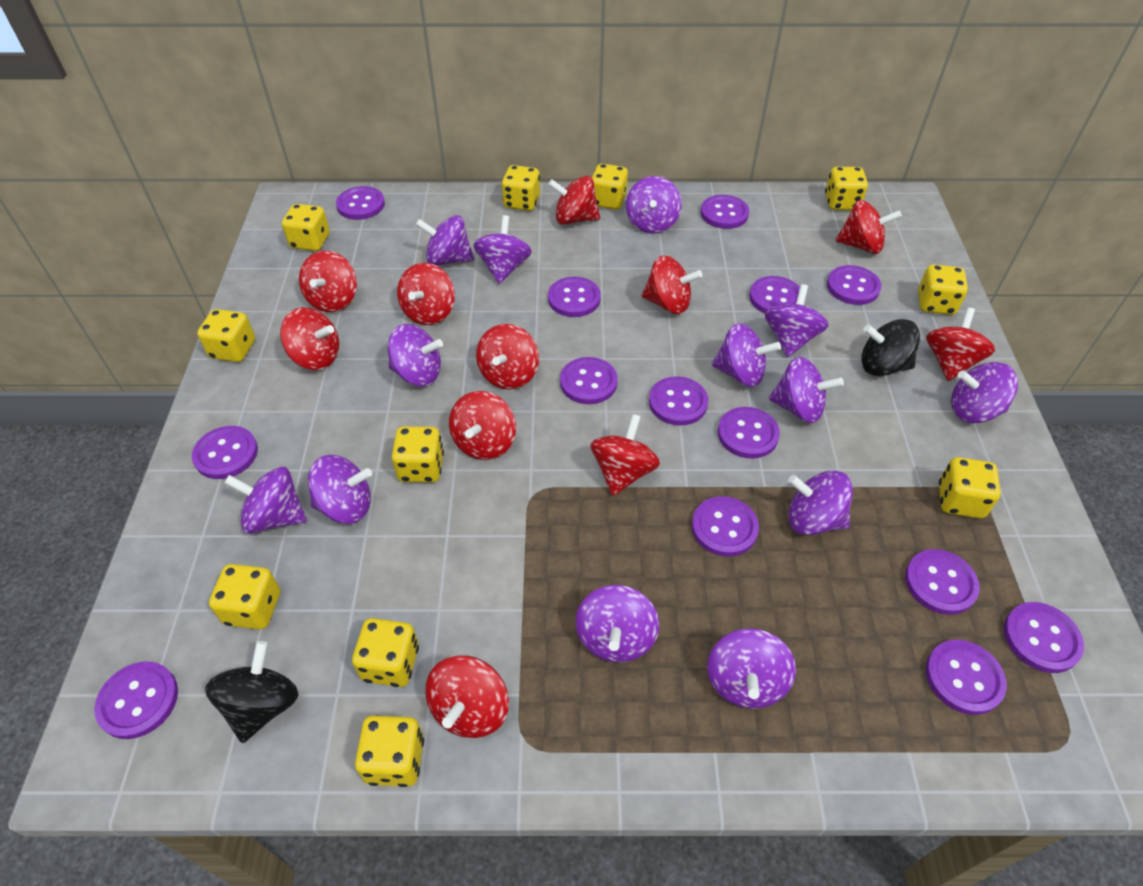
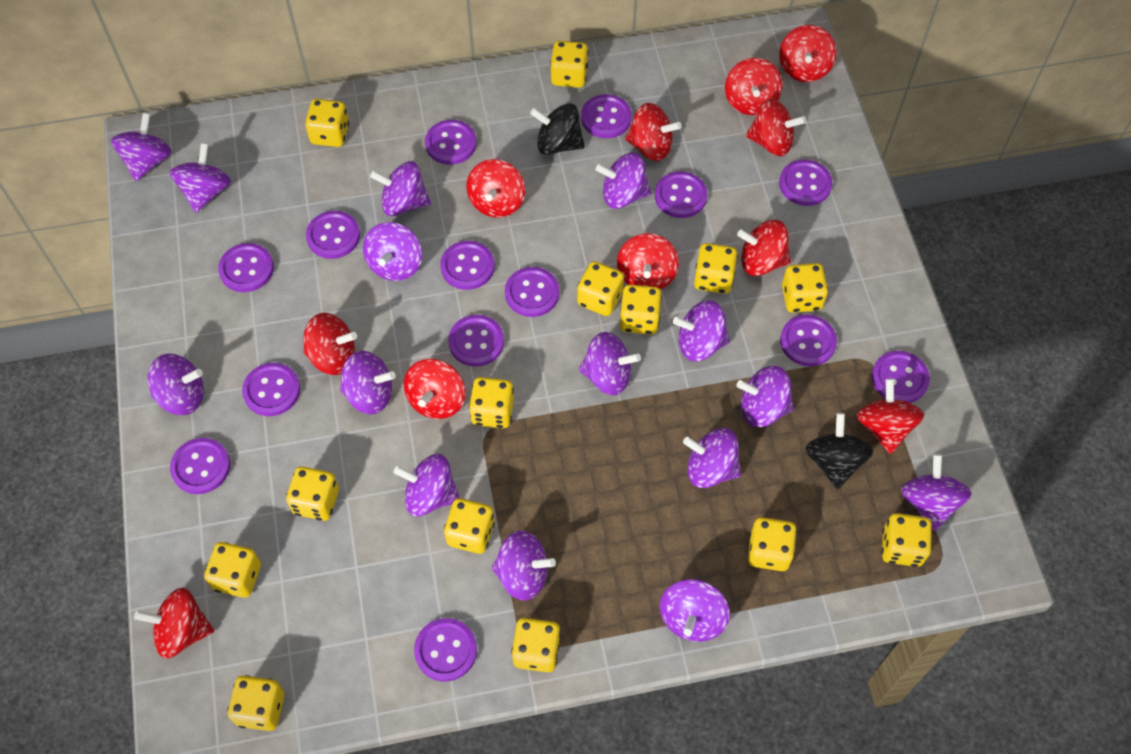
purple spinning top: 13 -> 15
yellow dice: 11 -> 14

